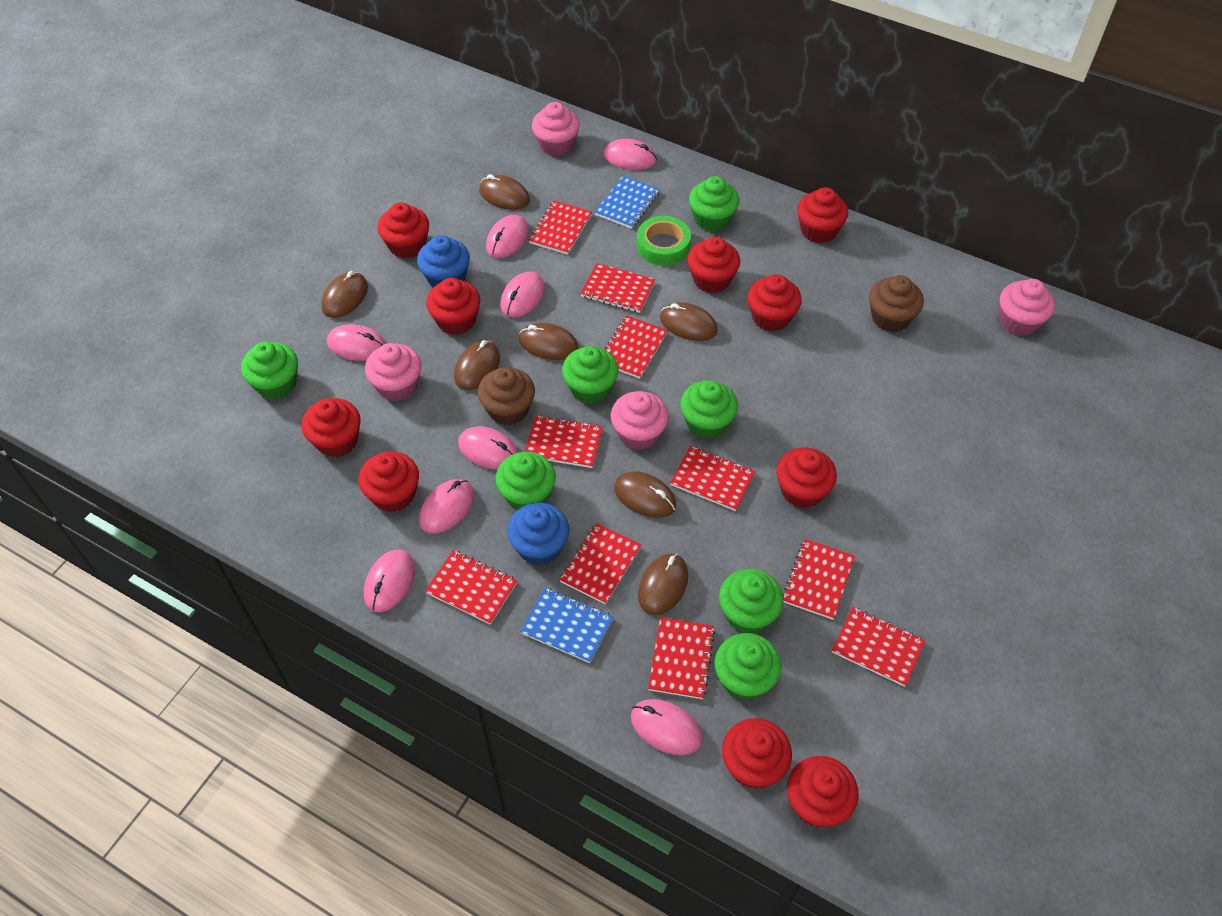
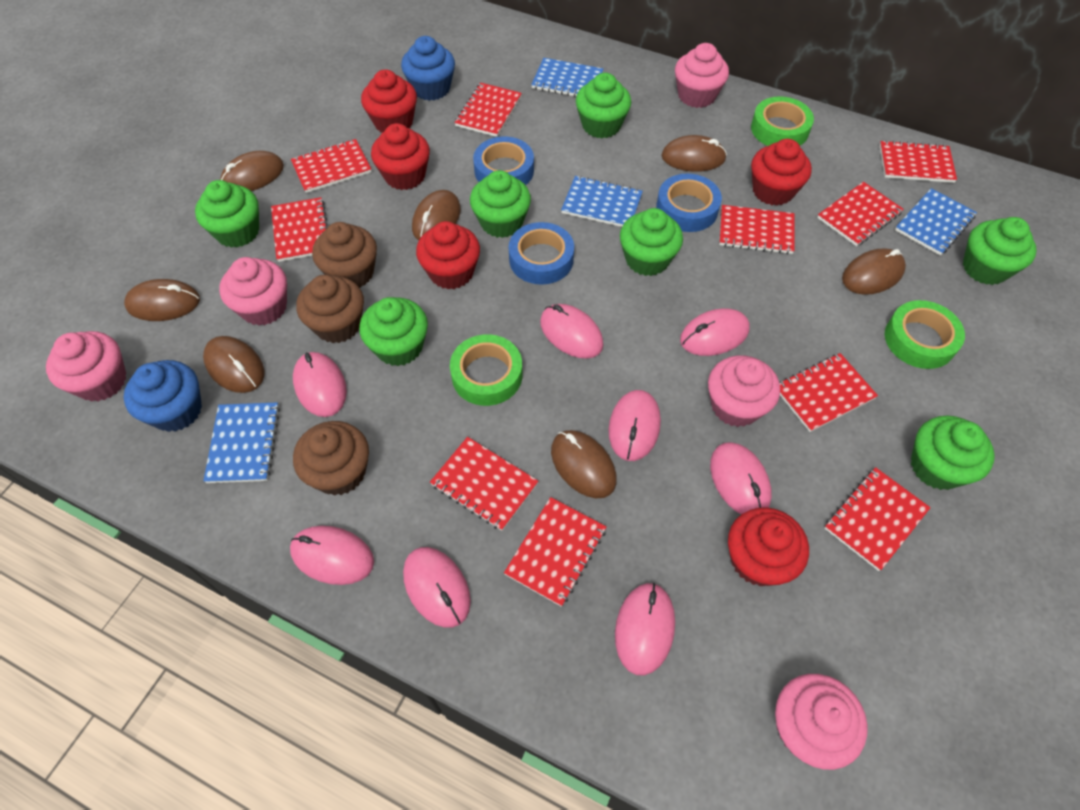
blue notebook: 2 -> 4
blue tape: 0 -> 3
brown cupcake: 2 -> 3
green tape: 1 -> 3
pink cupcake: 4 -> 5
red cupcake: 10 -> 5

